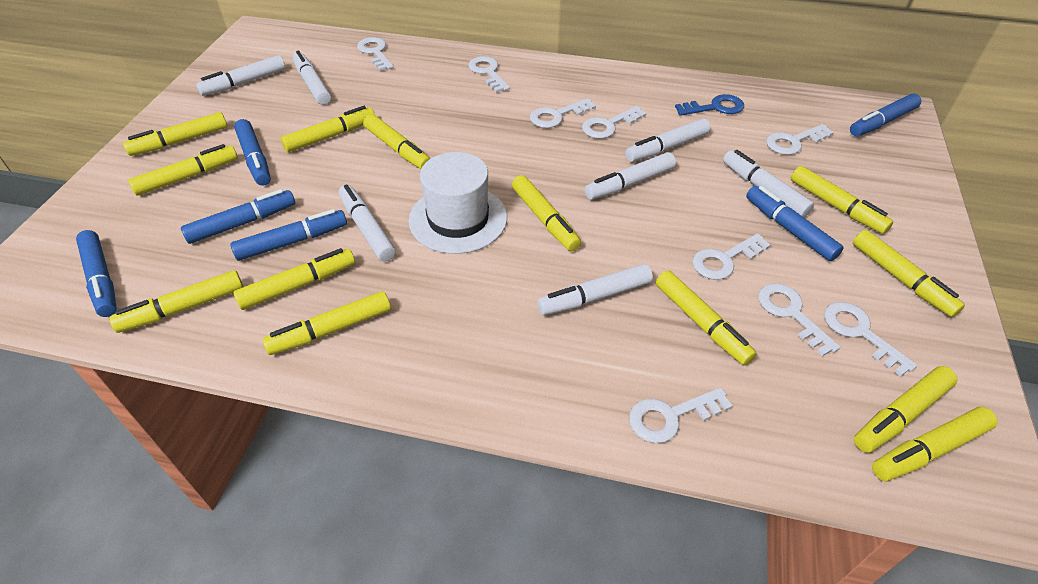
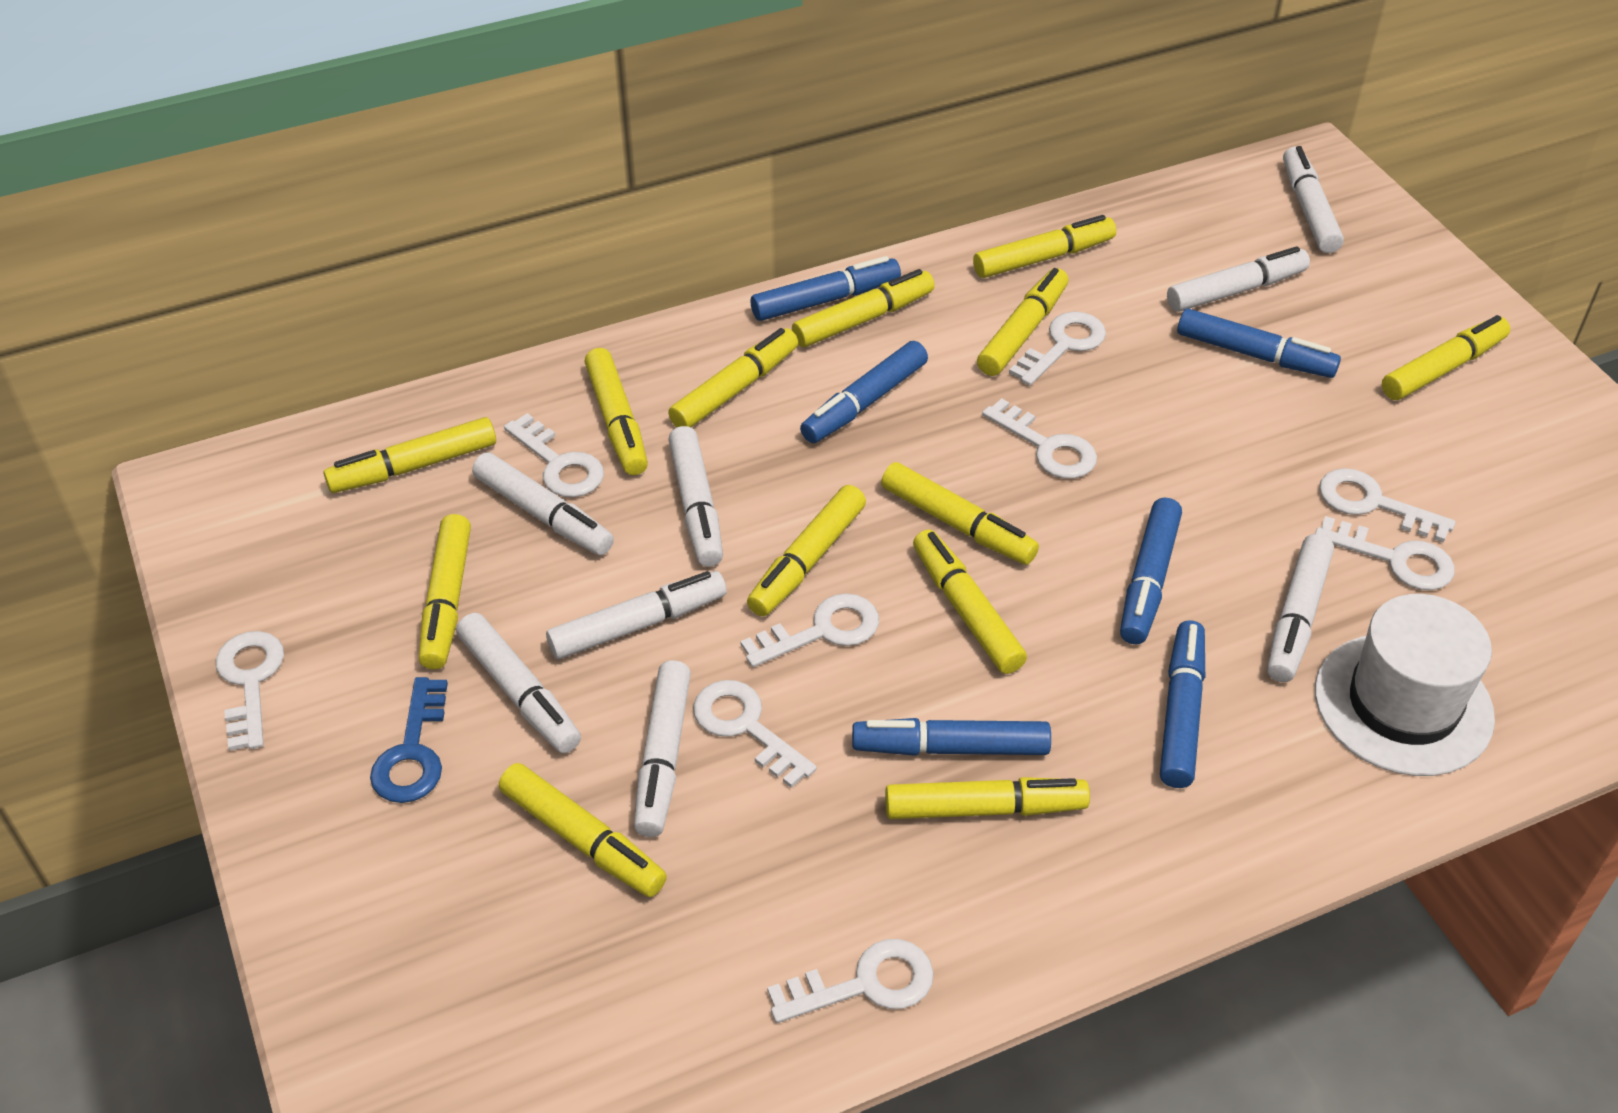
white marker: 7 -> 8

